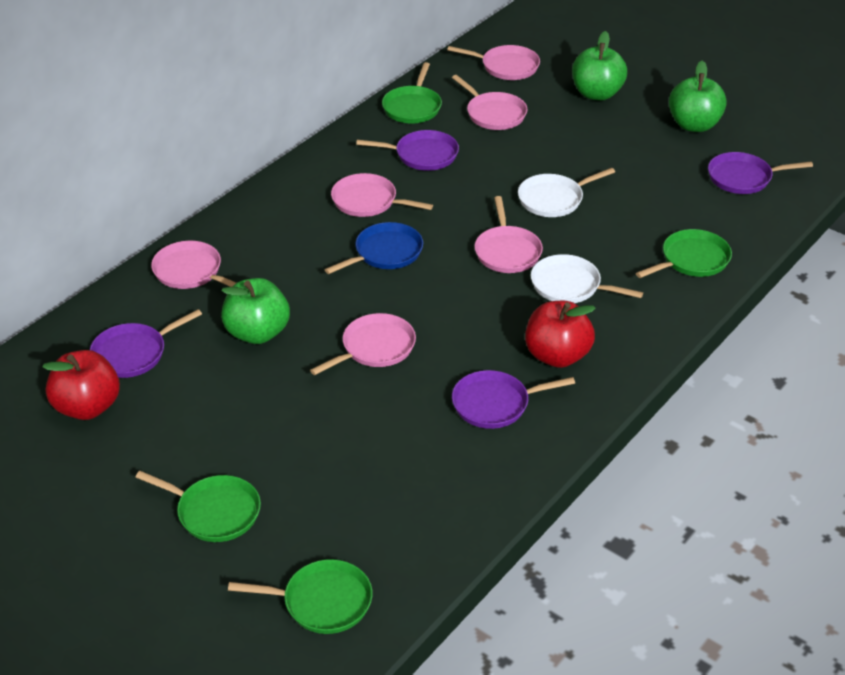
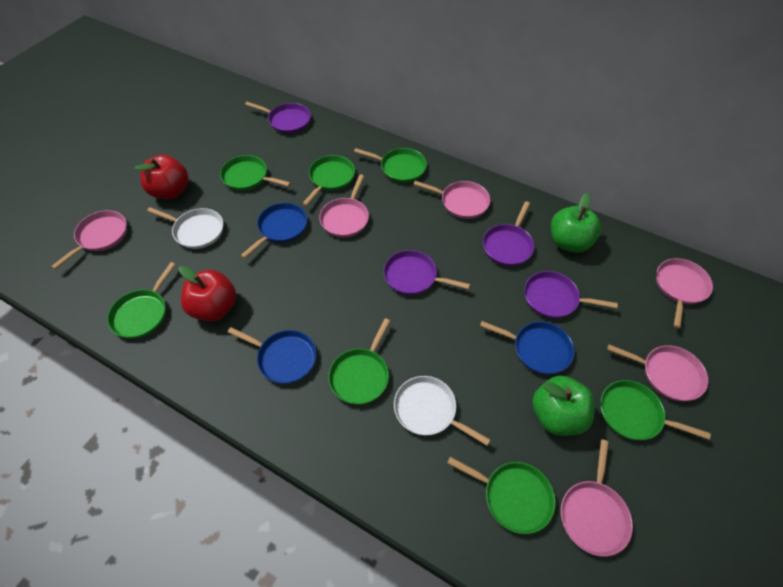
blue pan: 1 -> 3
green apple: 3 -> 2
green pan: 4 -> 7

